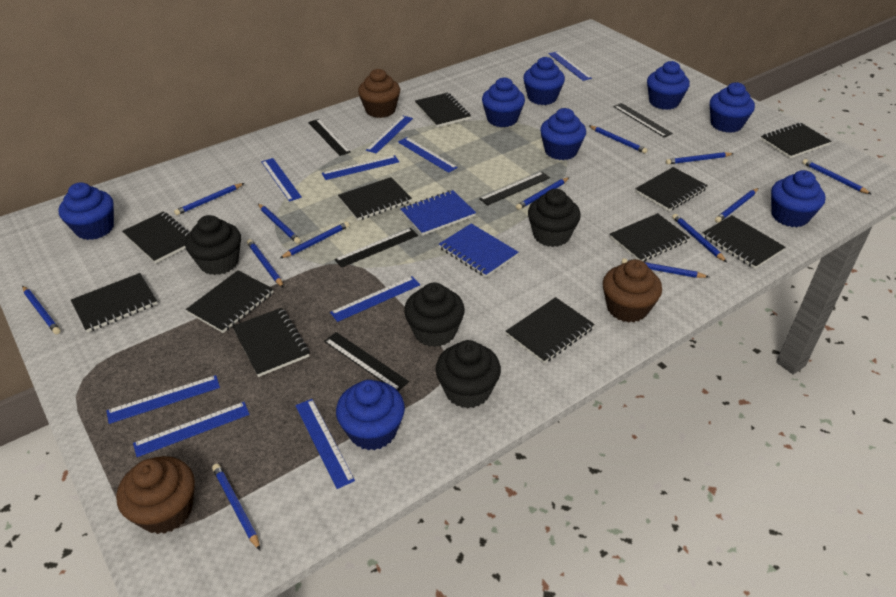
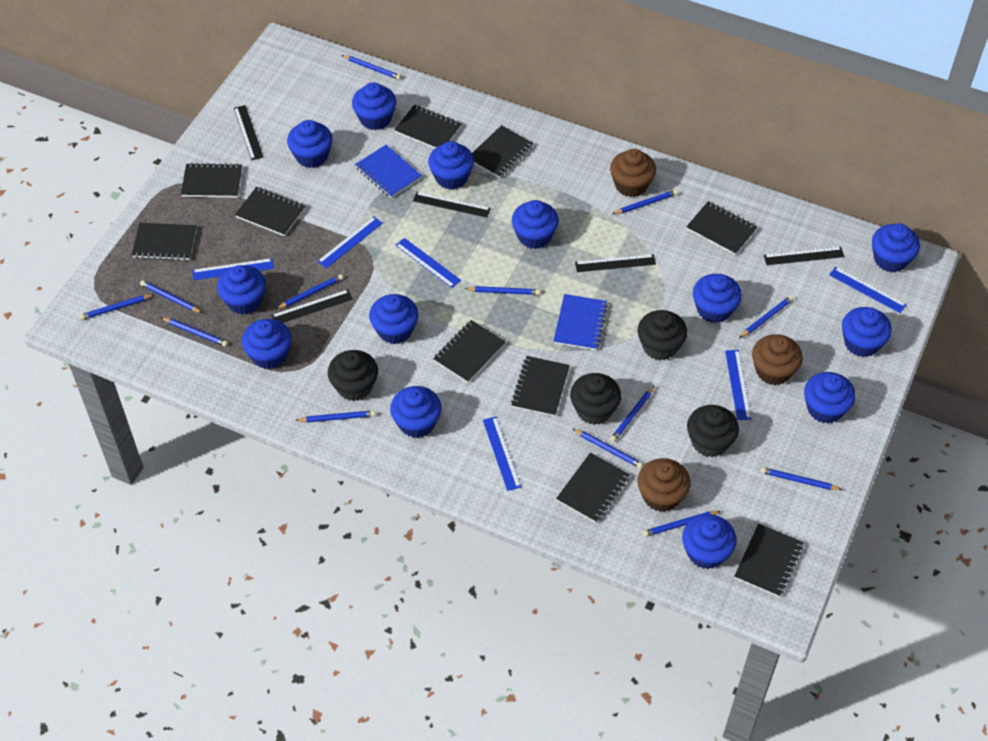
black notebook: 11 -> 10
blue cupcake: 8 -> 13
blue ruler: 9 -> 6

